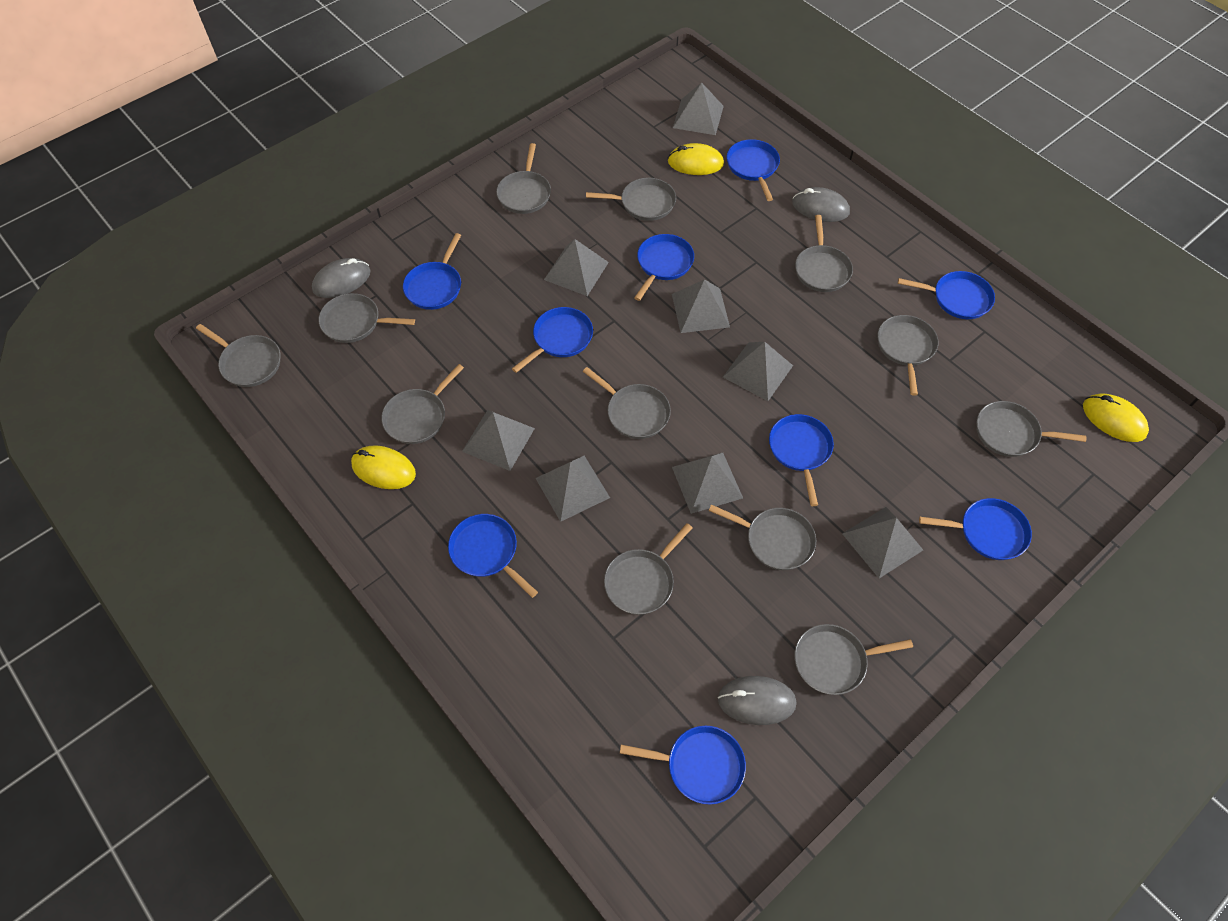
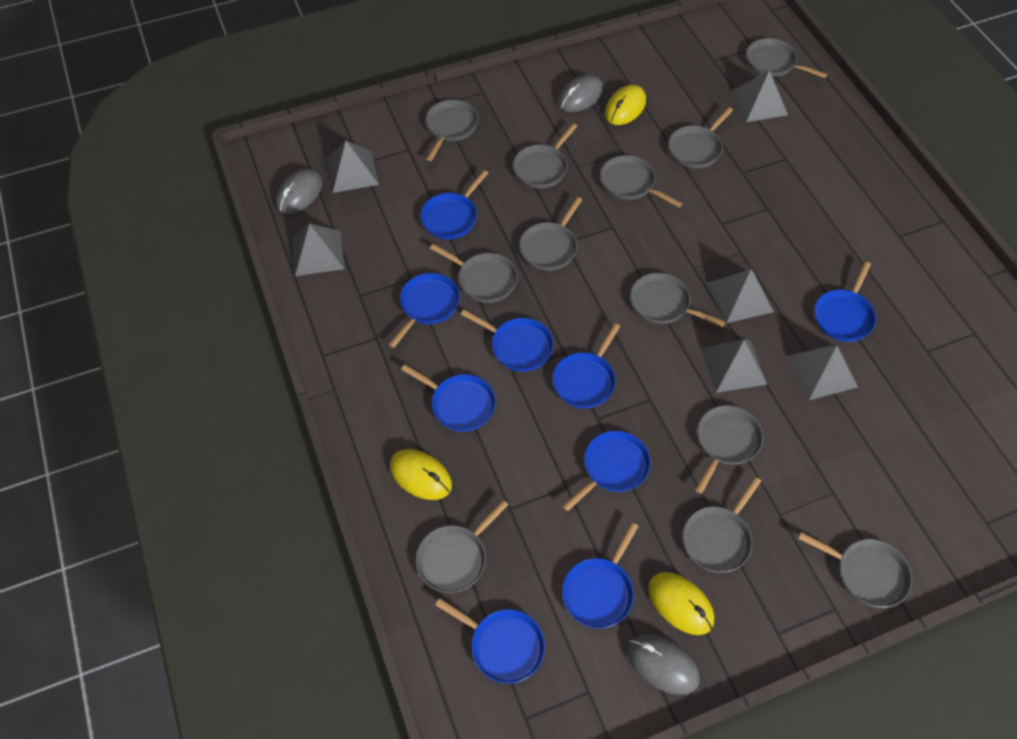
grey pyramid: 8 -> 6

